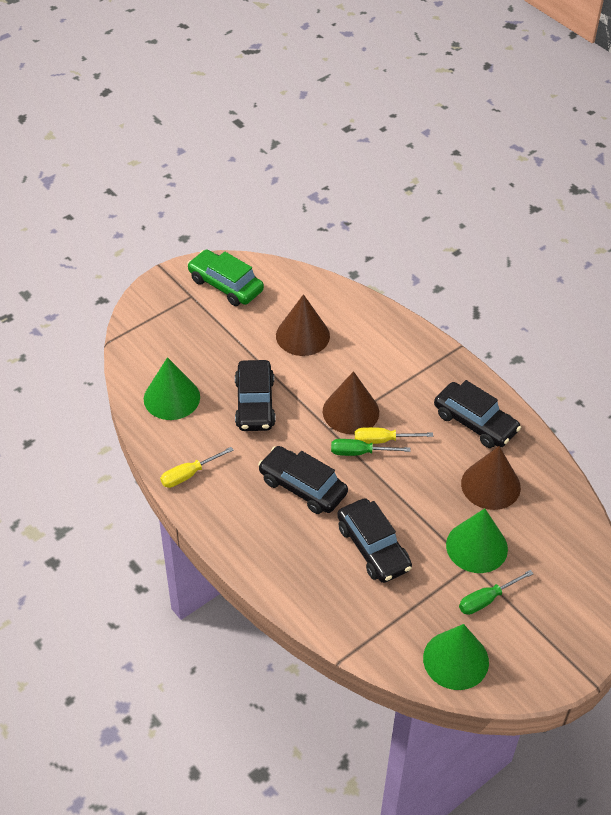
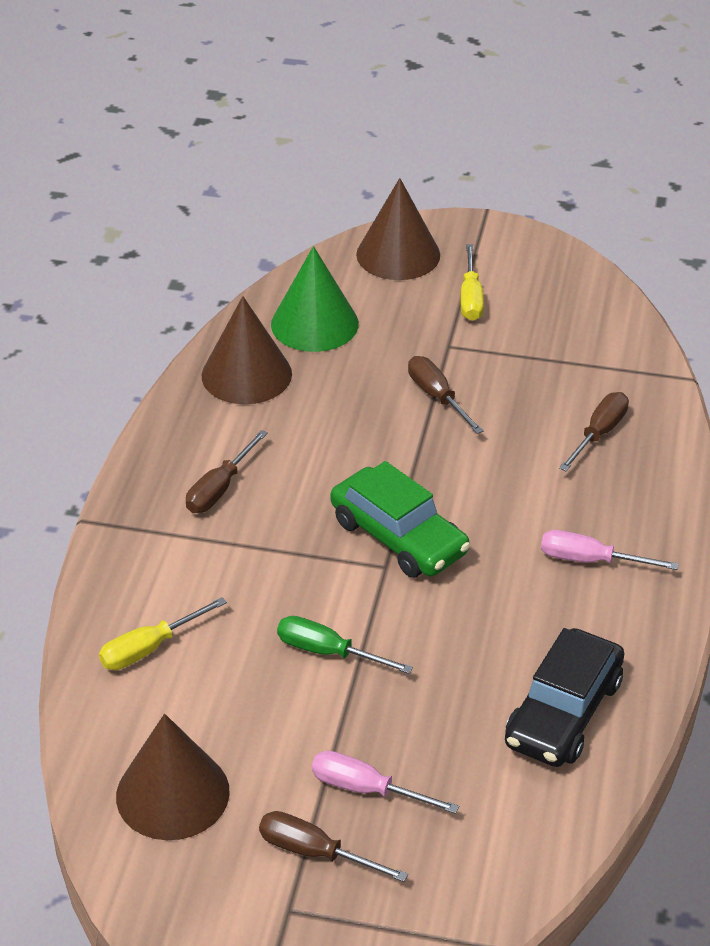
black car: 4 -> 1
brown screwdriver: 0 -> 4
green cone: 3 -> 1
green screwdriver: 2 -> 1
pink screwdriver: 0 -> 2

